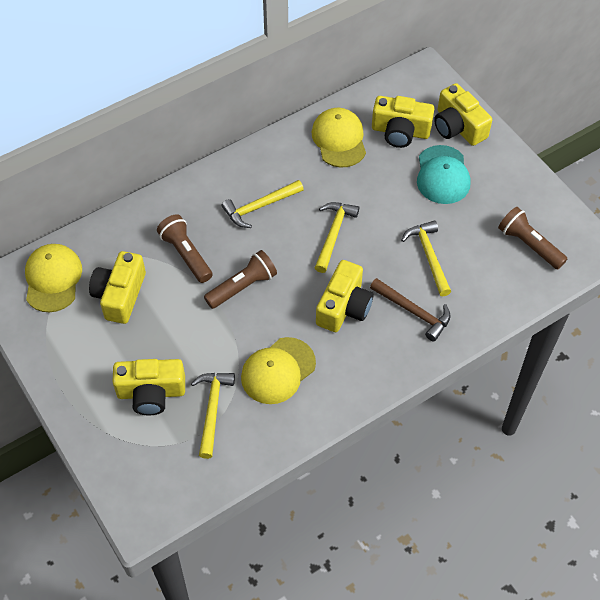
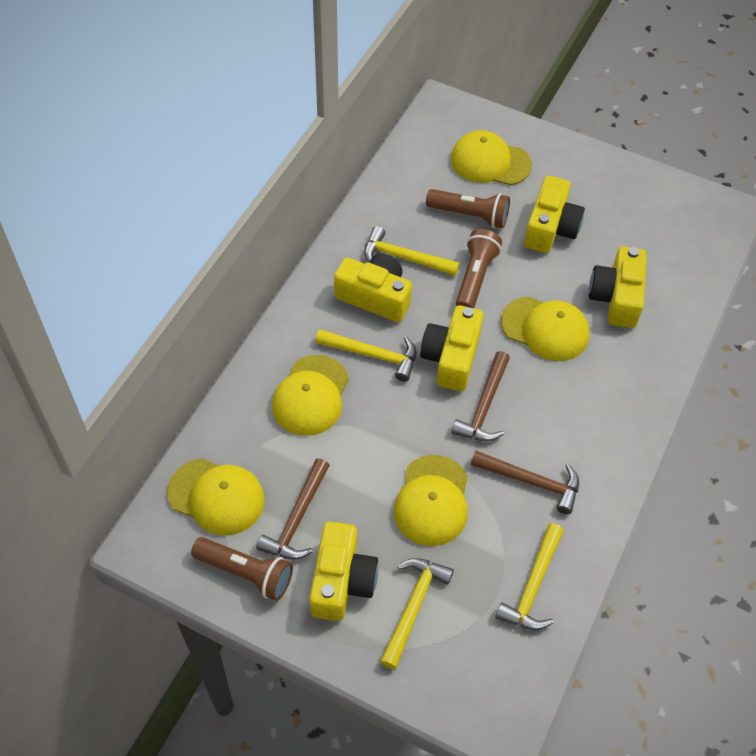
brown hammer: 1 -> 3
turquoise cap: 1 -> 0
yellow cap: 3 -> 5

